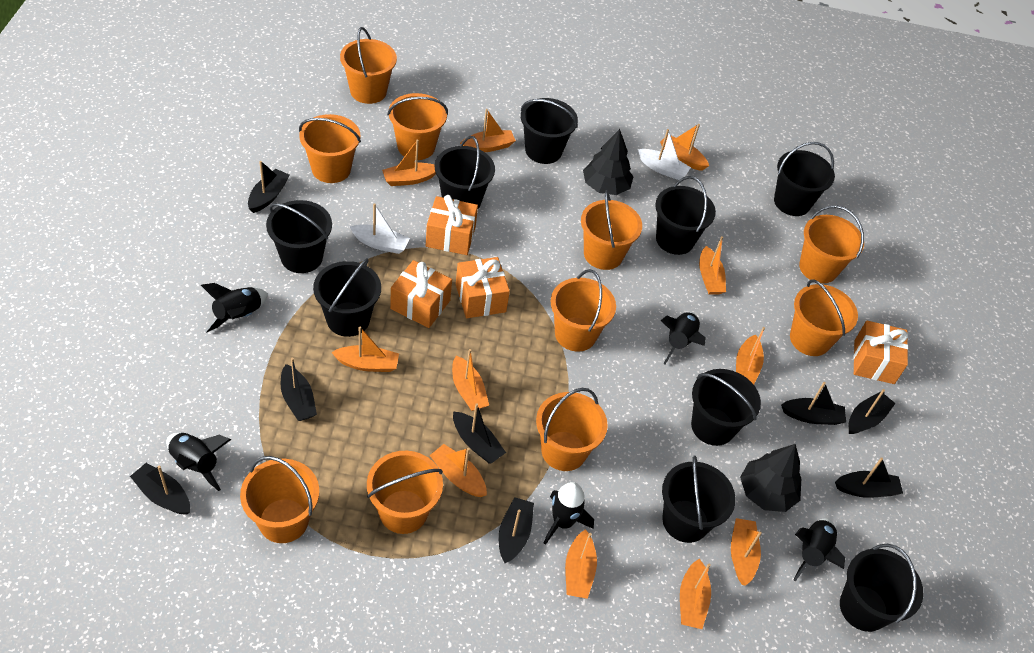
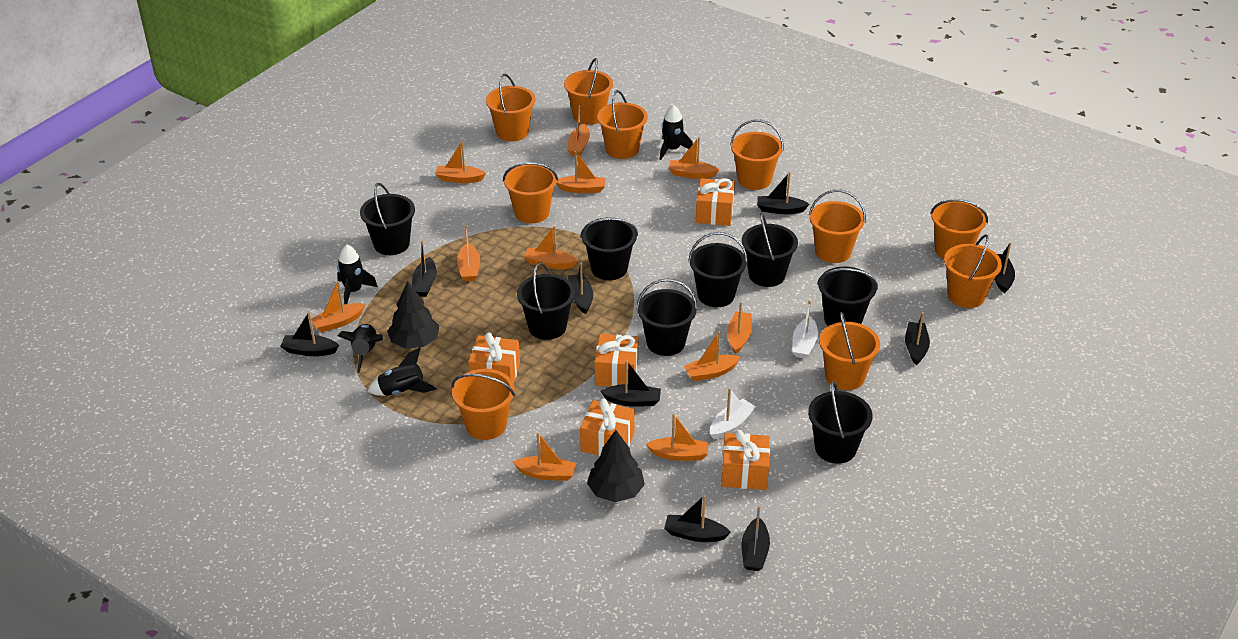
black boat: 8 -> 9
black bucket: 9 -> 8
black rocket: 5 -> 4
orange gift: 4 -> 5

